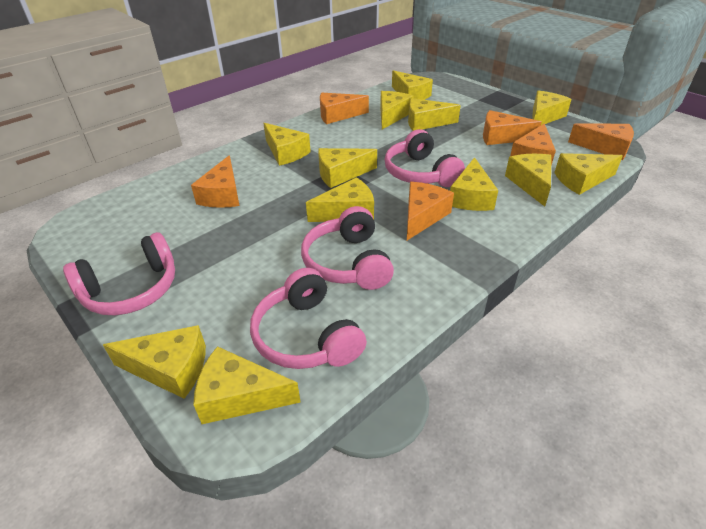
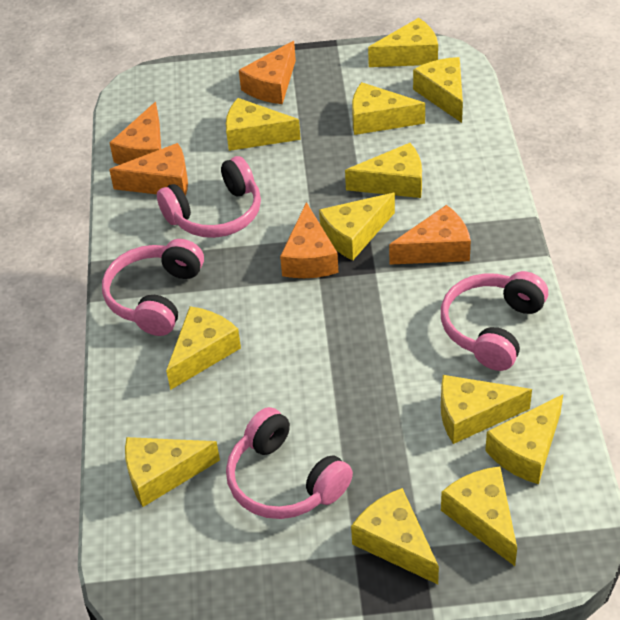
orange cheese: 6 -> 5

